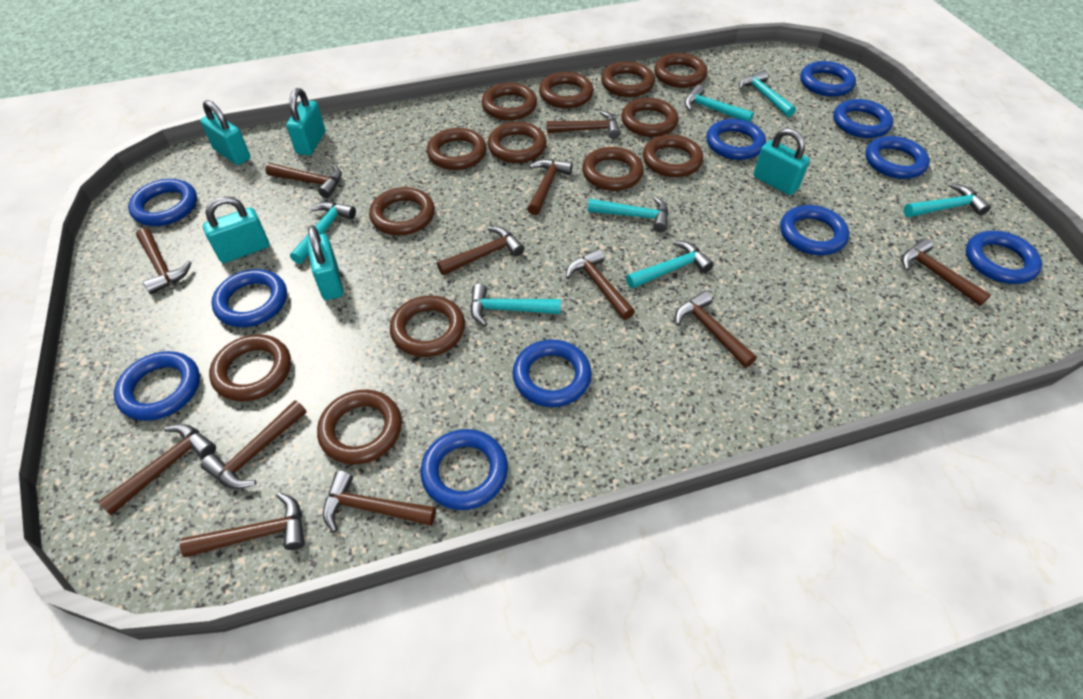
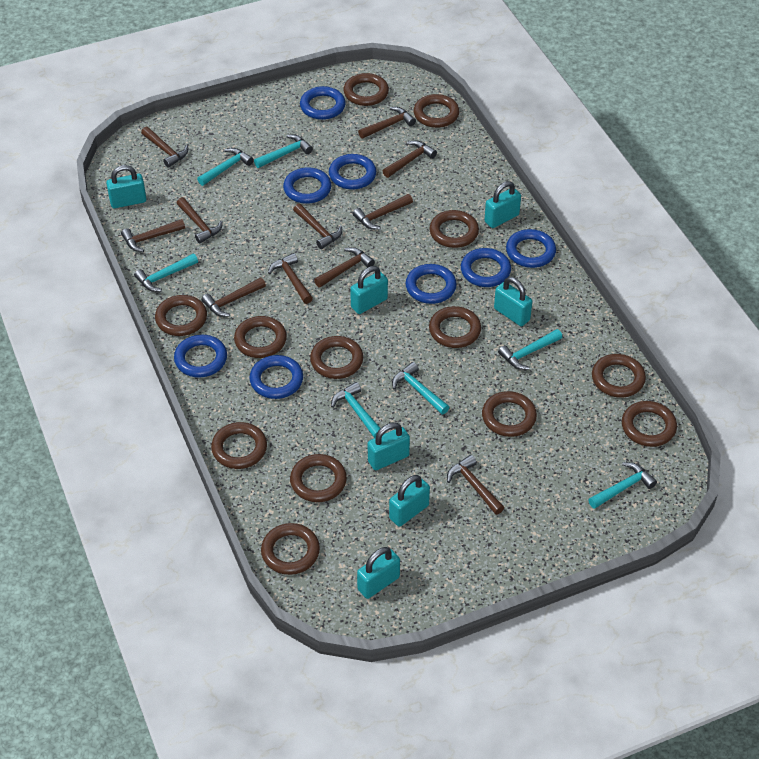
blue ring: 11 -> 8
brown hammer: 12 -> 11
turquoise padlock: 5 -> 7

